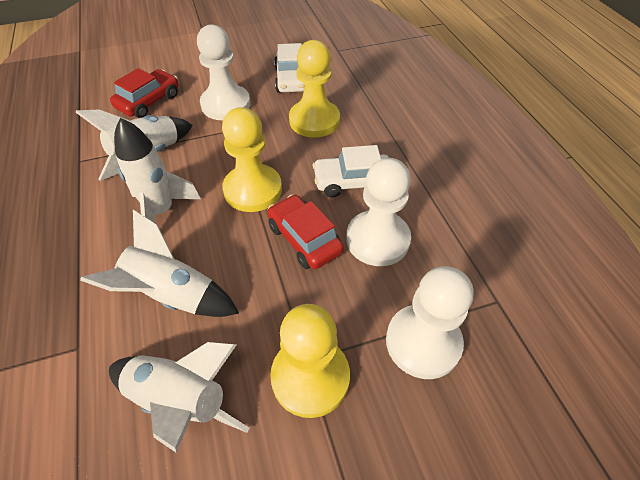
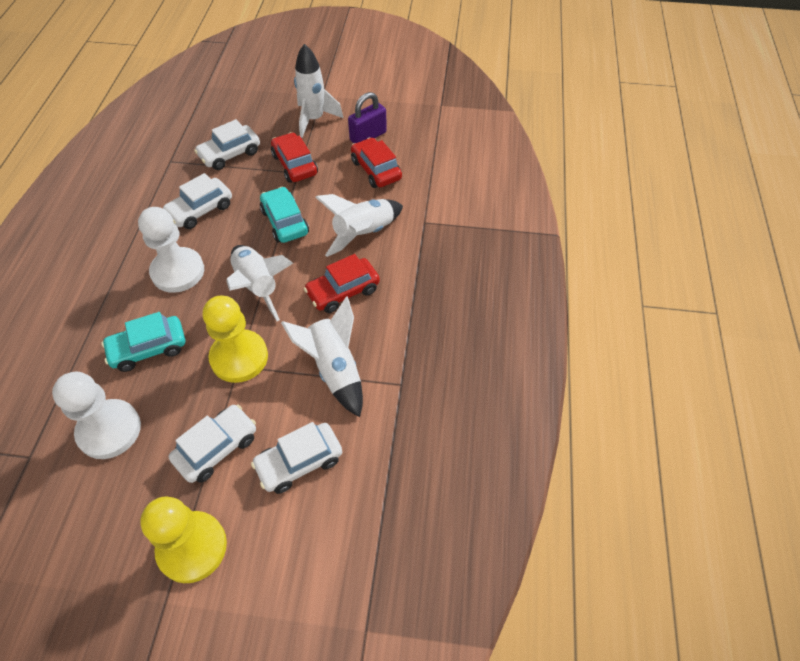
purple padlock: 0 -> 1
red car: 2 -> 3
turquoise car: 0 -> 2
white car: 2 -> 4
white pawn: 3 -> 2
yellow pawn: 3 -> 2

